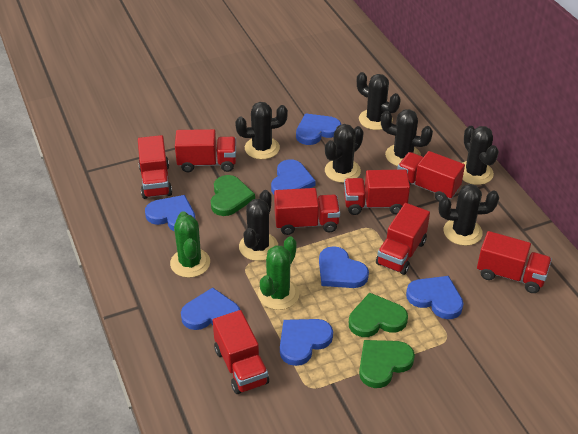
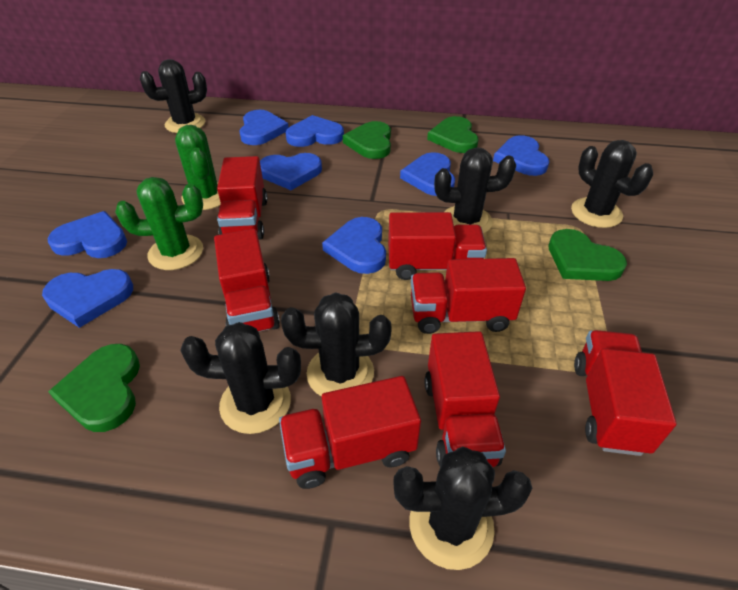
black cactus: 7 -> 6
blue heart: 7 -> 8
green heart: 3 -> 4
red truck: 8 -> 7

